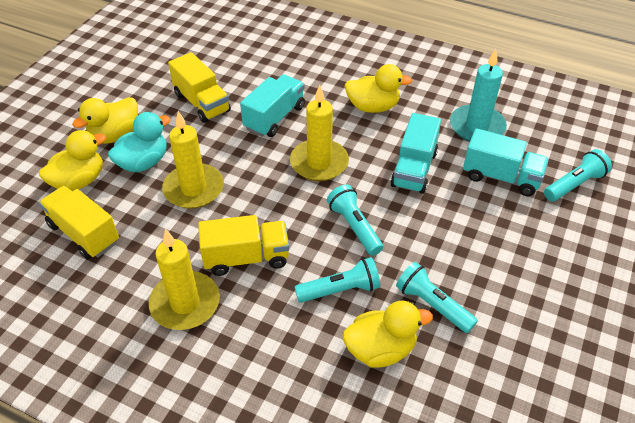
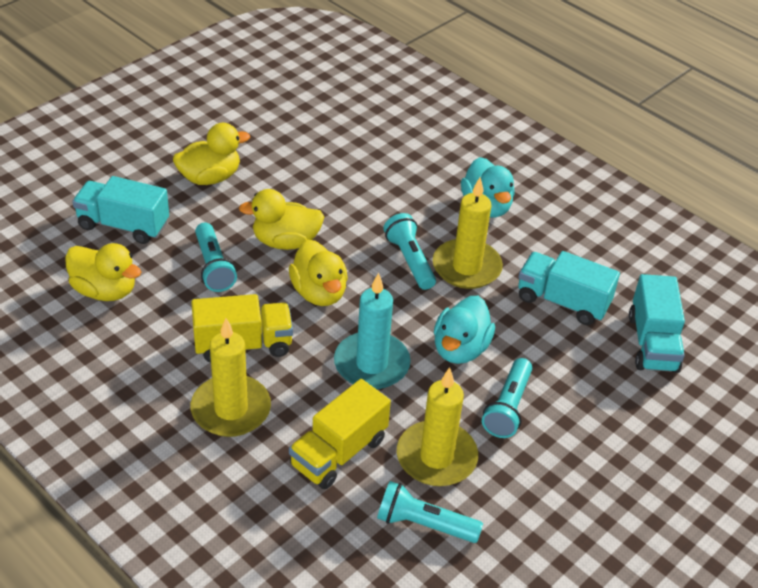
turquoise duck: 1 -> 2
yellow truck: 3 -> 2

